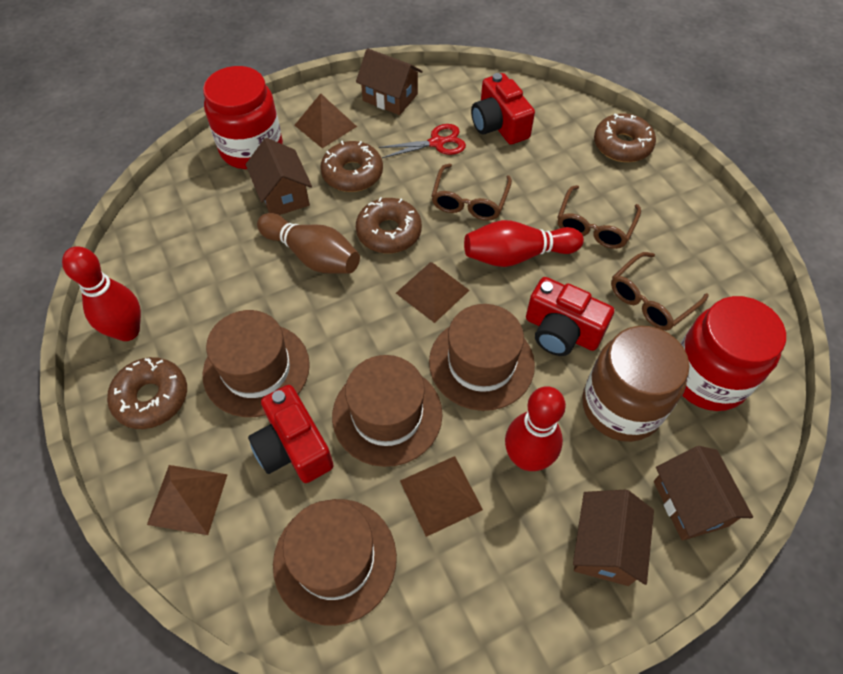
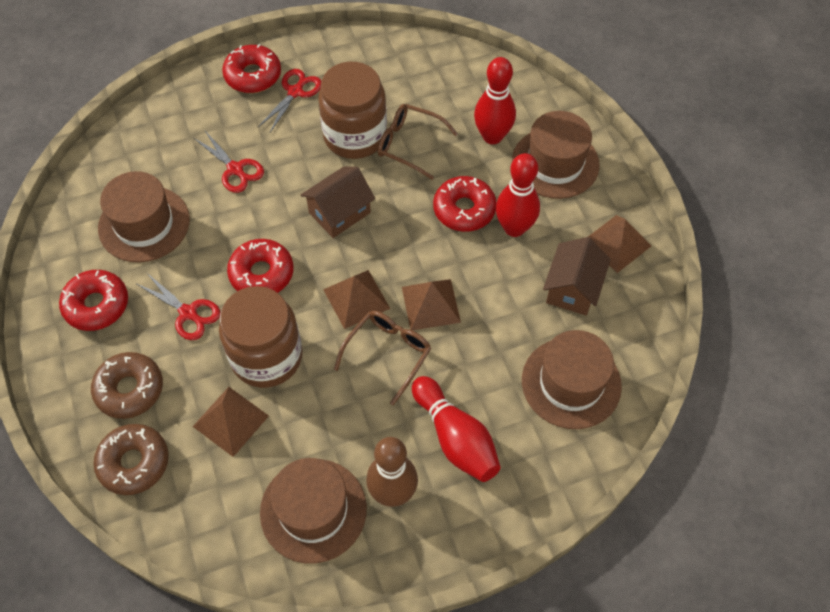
brown donut: 4 -> 2
brown glasses: 3 -> 2
brown house: 4 -> 2
brown jar: 1 -> 2
red camera: 3 -> 0
red donut: 0 -> 4
red jar: 2 -> 0
red scissors: 1 -> 3

